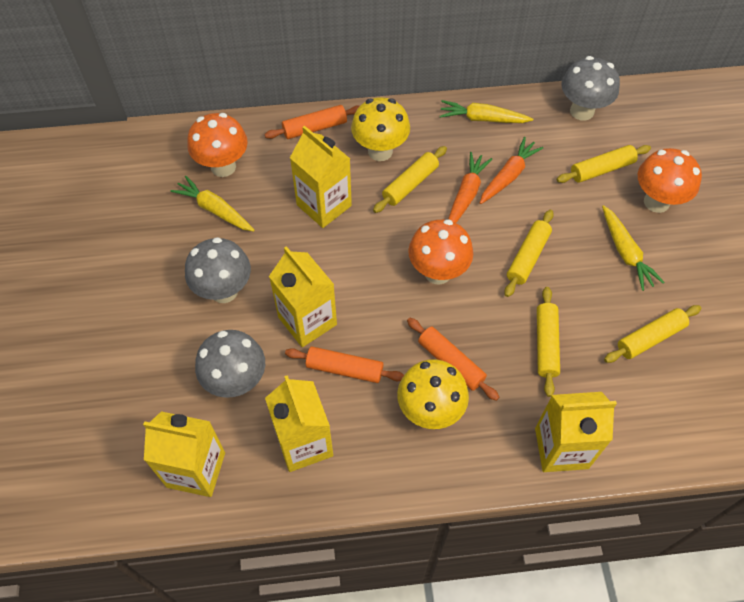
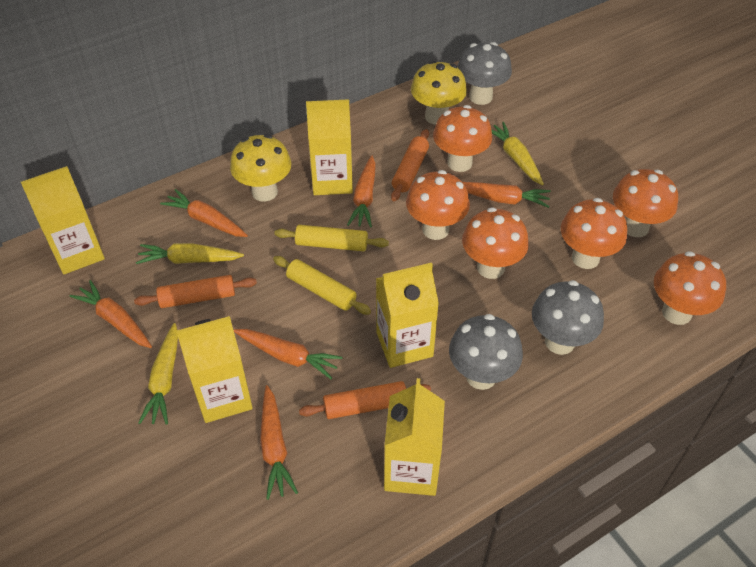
orange carrot: 2 -> 6
orange mushroom: 3 -> 6
yellow rolling pin: 5 -> 2

